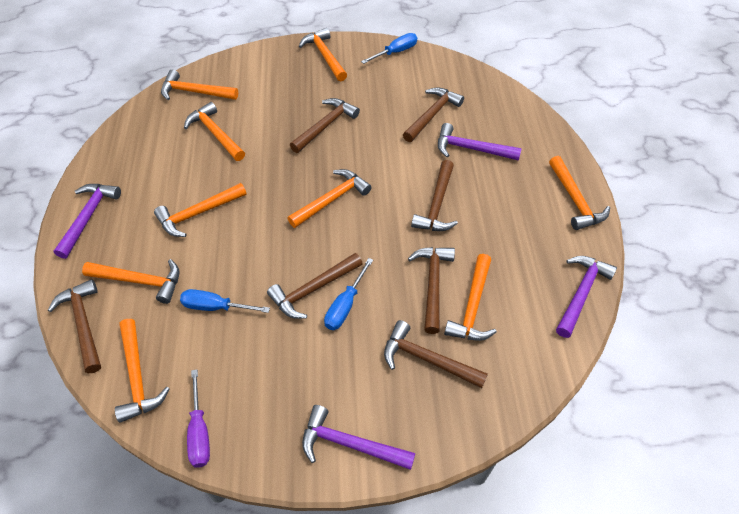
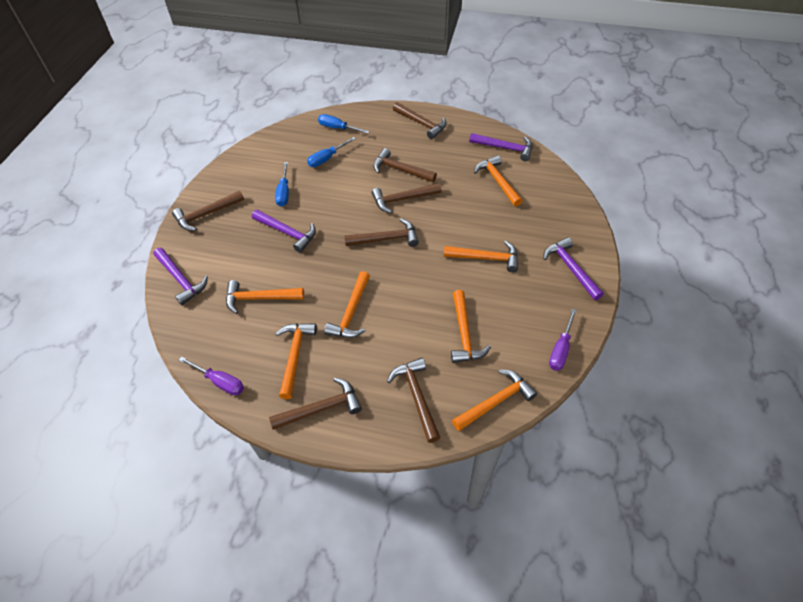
orange hammer: 9 -> 7
purple screwdriver: 1 -> 2

